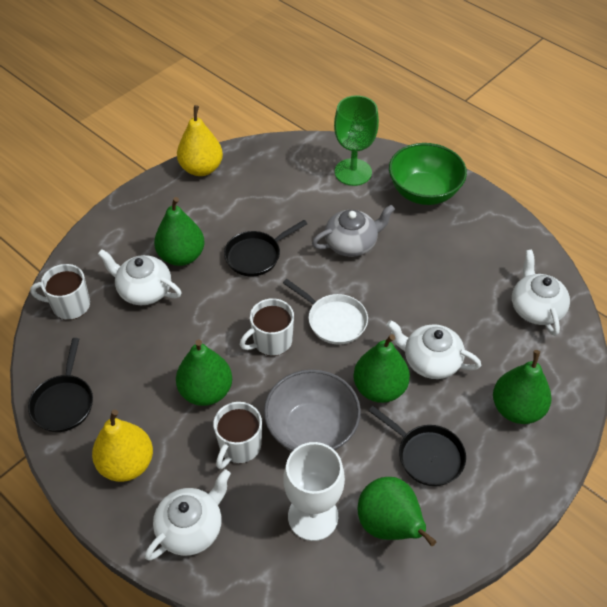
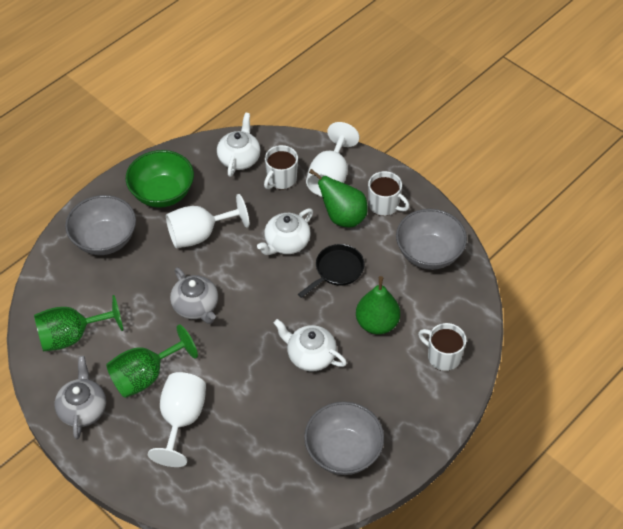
black pan: 3 -> 1
green goblet: 1 -> 2
green pear: 5 -> 2
grey bowl: 1 -> 3
grey teapot: 1 -> 2
white goblet: 1 -> 3
white pan: 1 -> 0
white teapot: 4 -> 3
yellow pear: 2 -> 0

